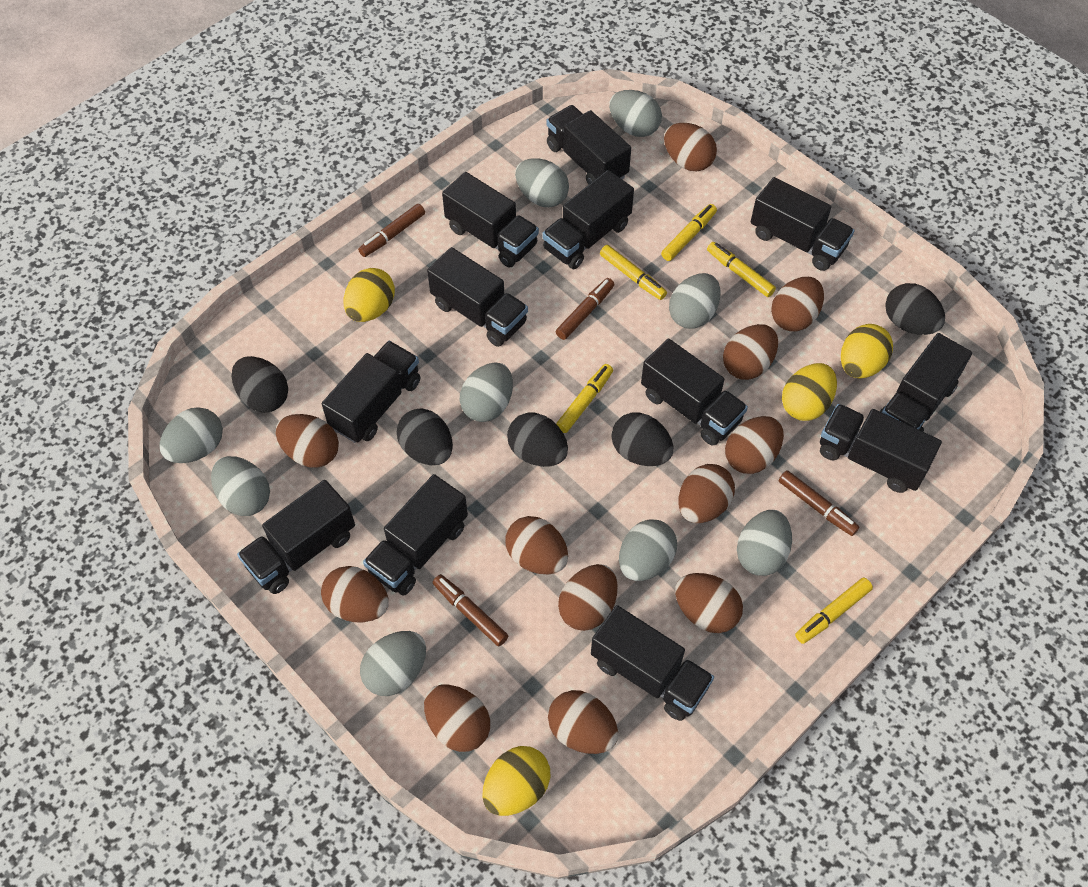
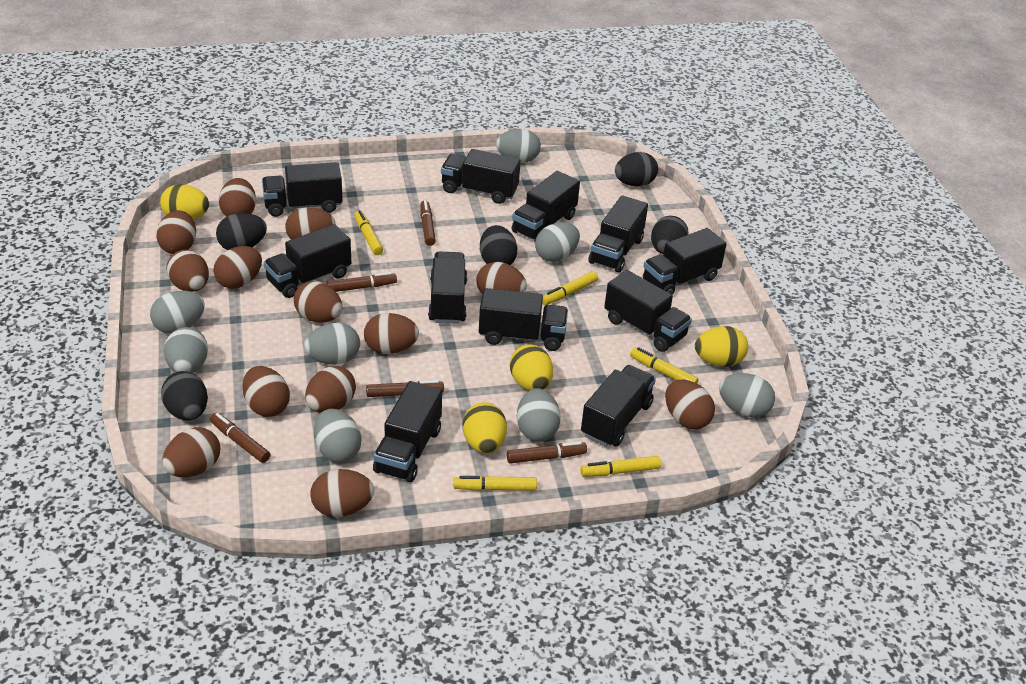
black truck: 12 -> 11
brown egg: 12 -> 13
brown marker: 4 -> 5
grey egg: 9 -> 8

